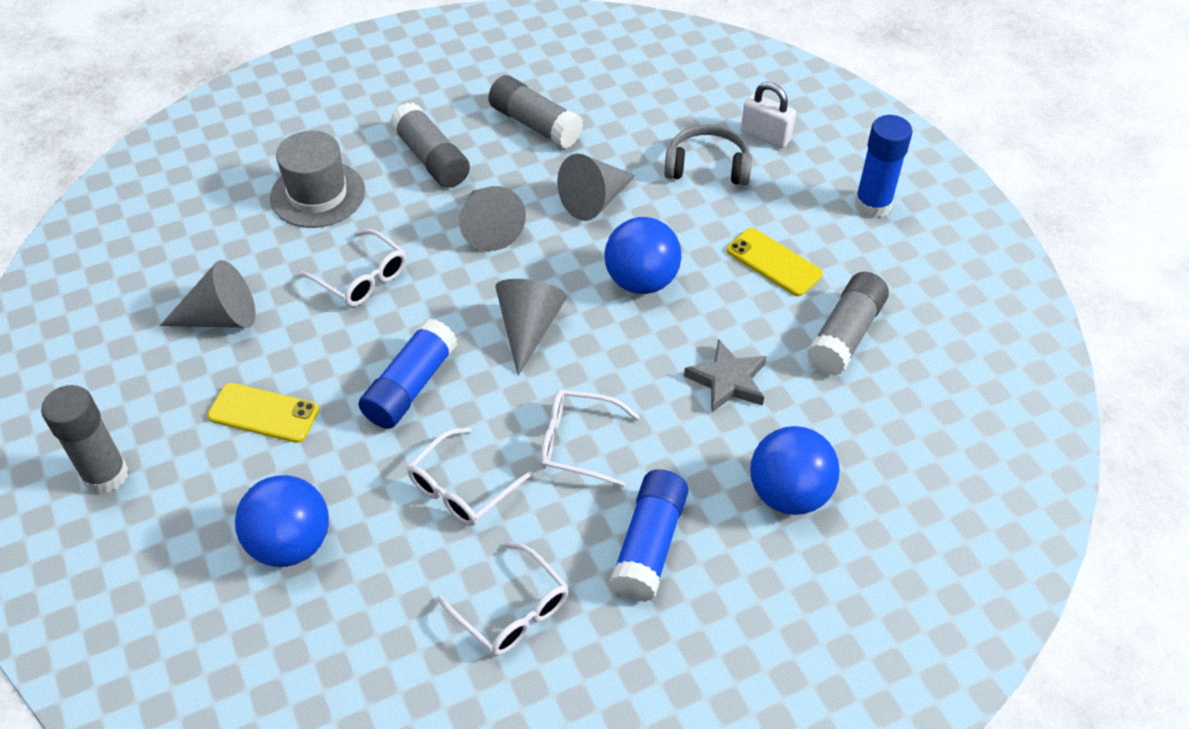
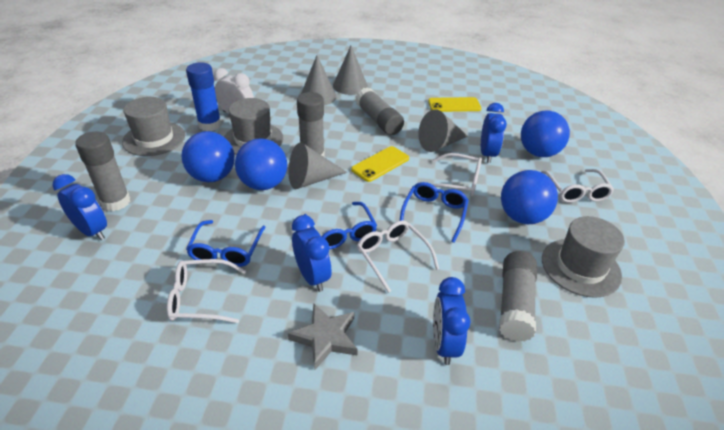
blue ball: 3 -> 4
blue clock: 0 -> 4
blue glasses: 0 -> 3
blue glue stick: 3 -> 1
grey hat: 1 -> 3
grey headphones: 1 -> 0
white clock: 0 -> 1
white padlock: 1 -> 0

